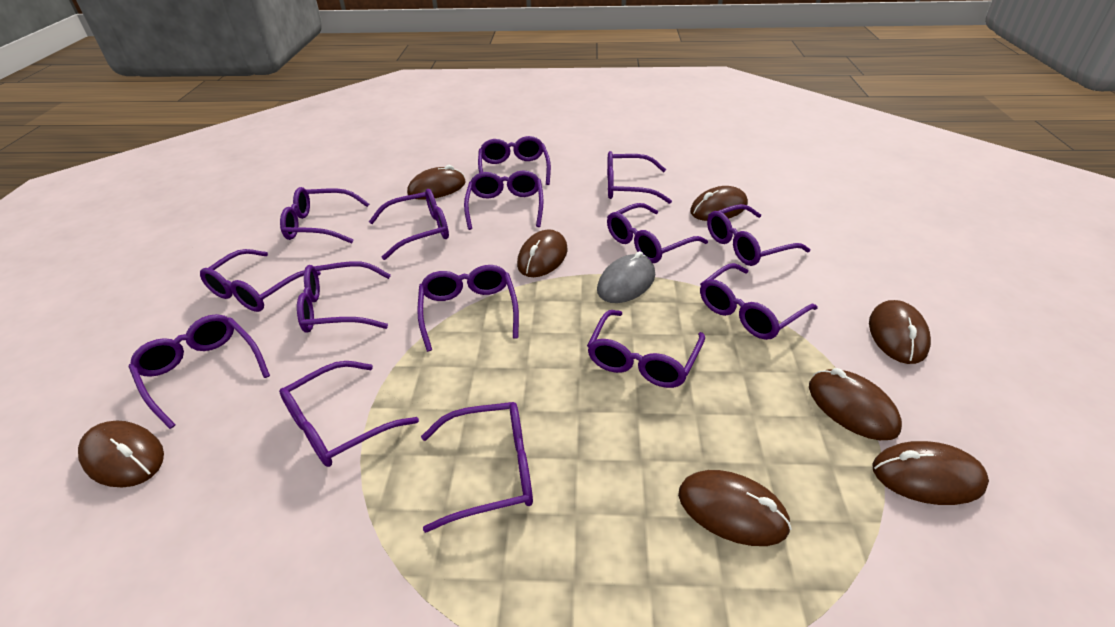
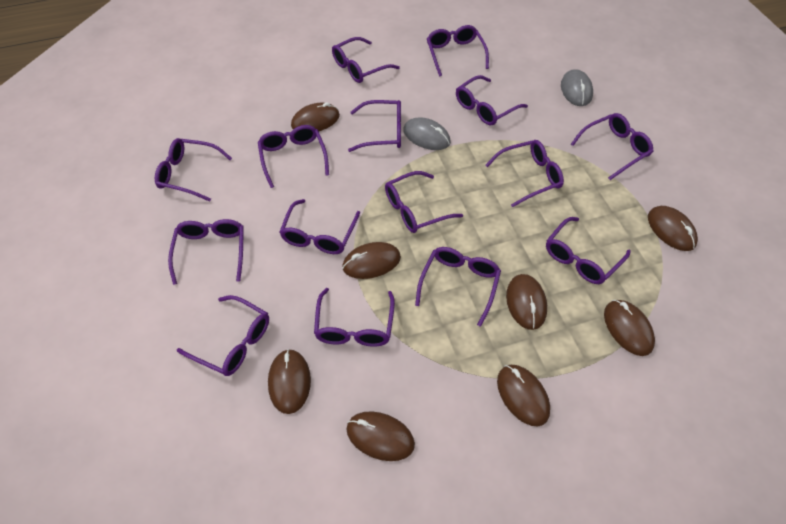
grey mouse: 1 -> 2

